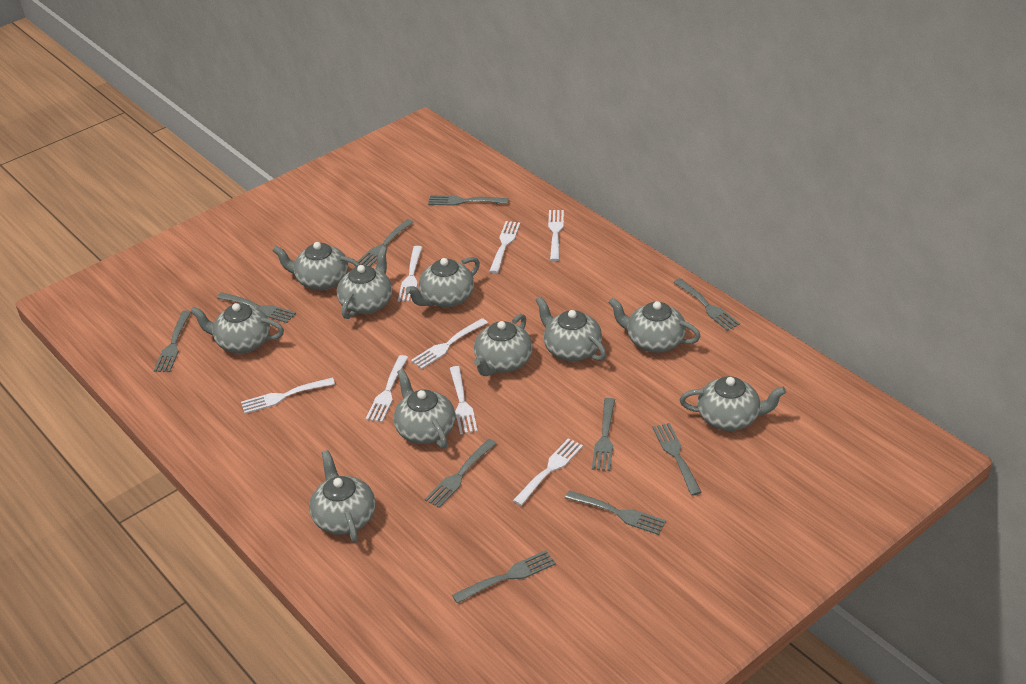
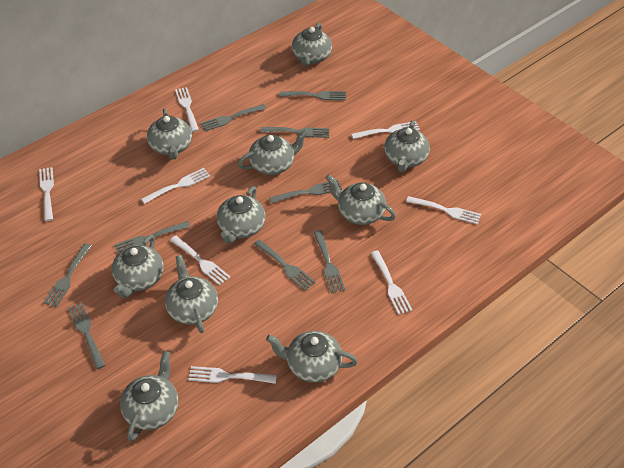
grey fork: 10 -> 9

